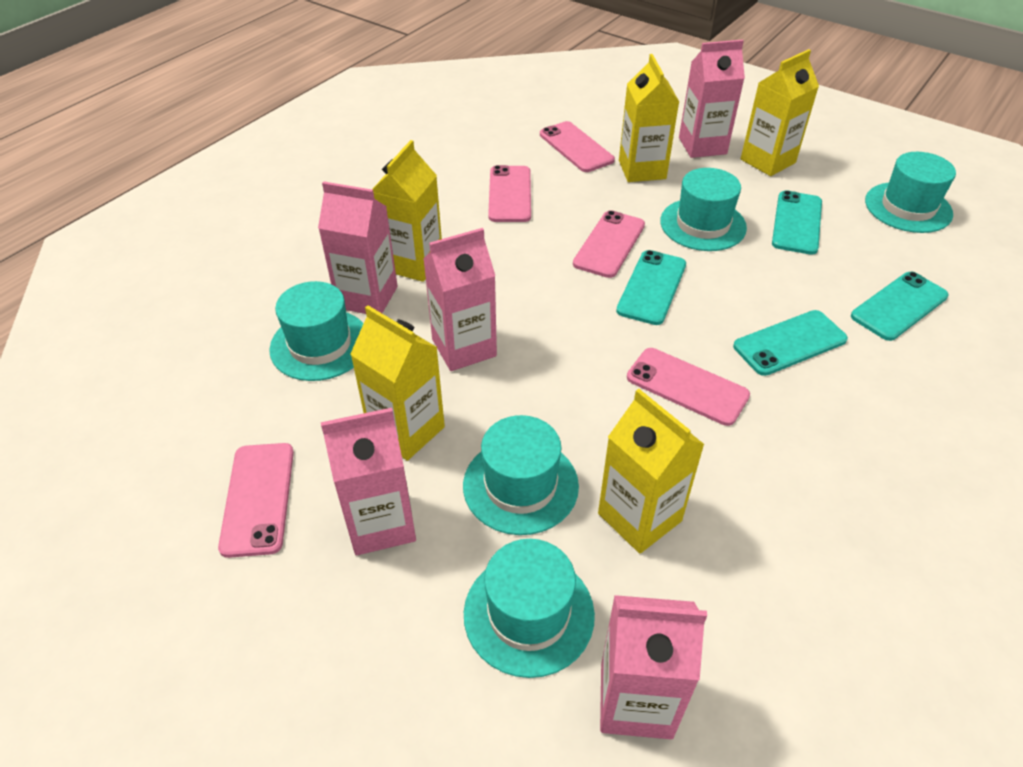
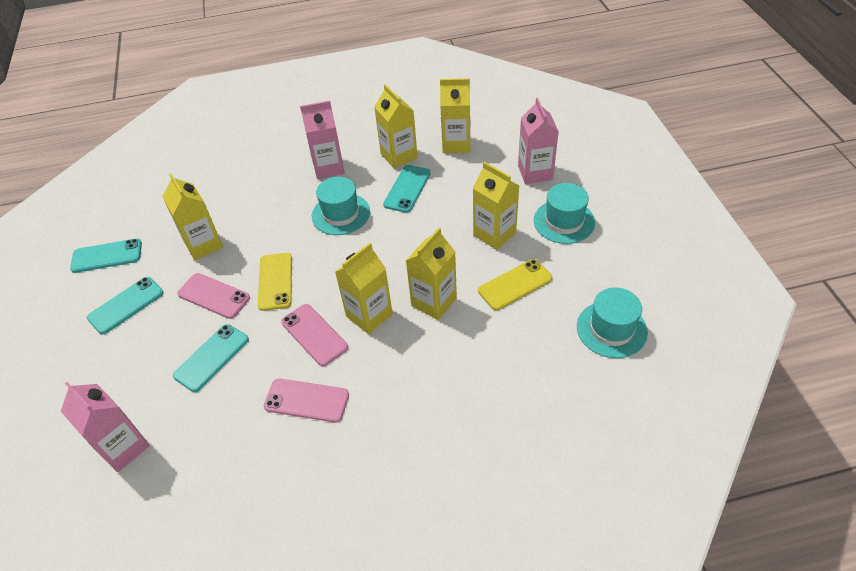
pink carton: 5 -> 3
pink phone: 5 -> 3
turquoise hat: 5 -> 3
yellow carton: 5 -> 6
yellow phone: 0 -> 2

